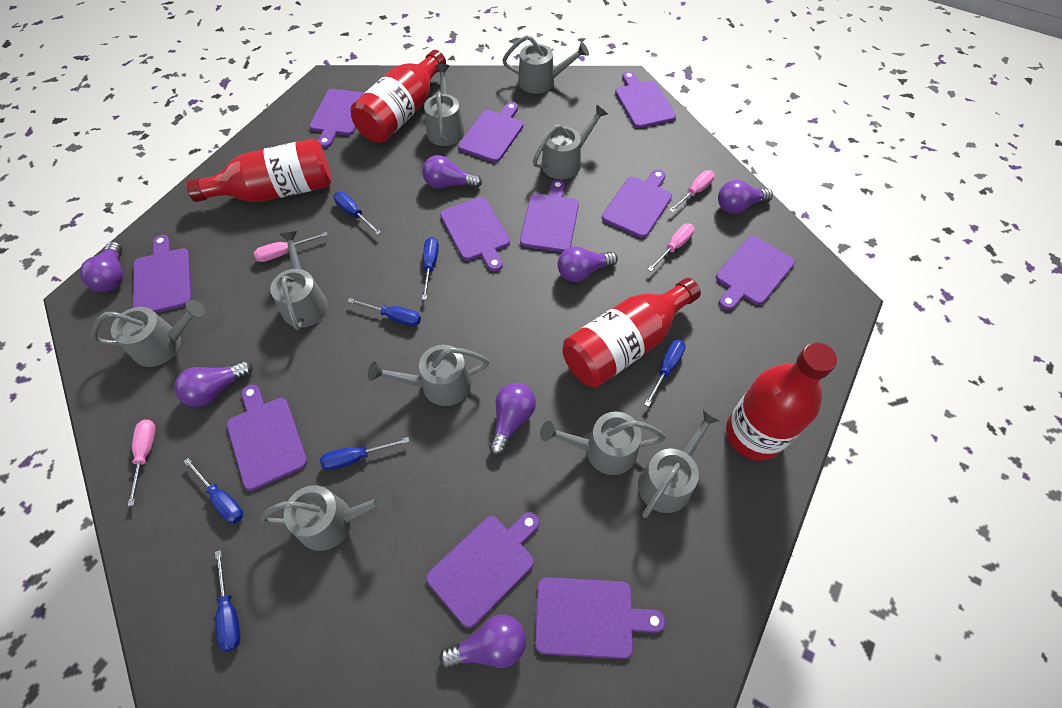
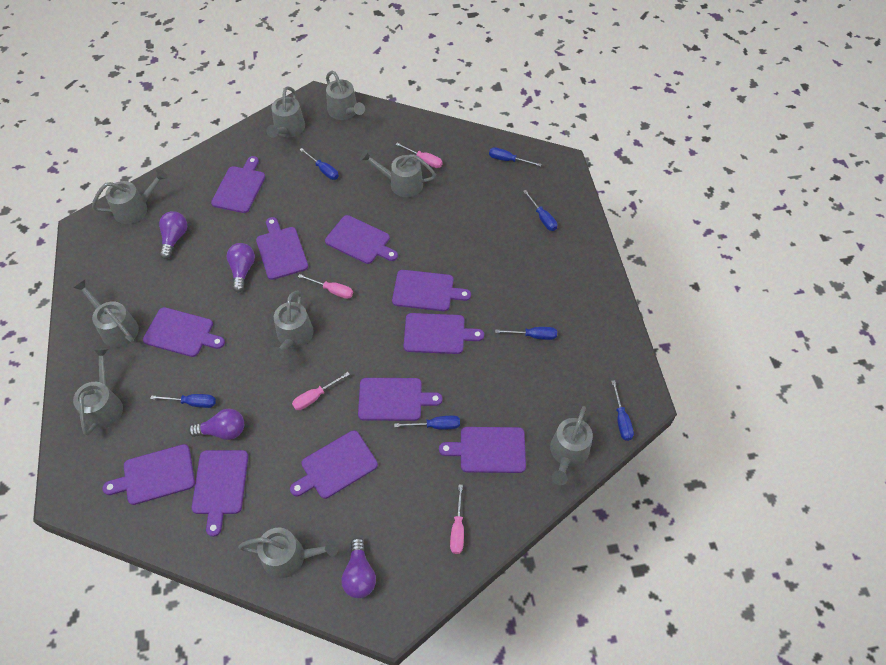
purple light bulb: 7 -> 4
red bottle: 4 -> 0

